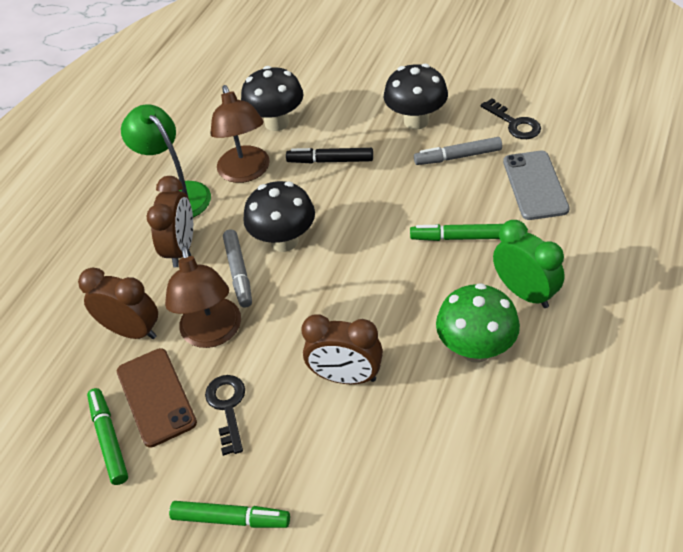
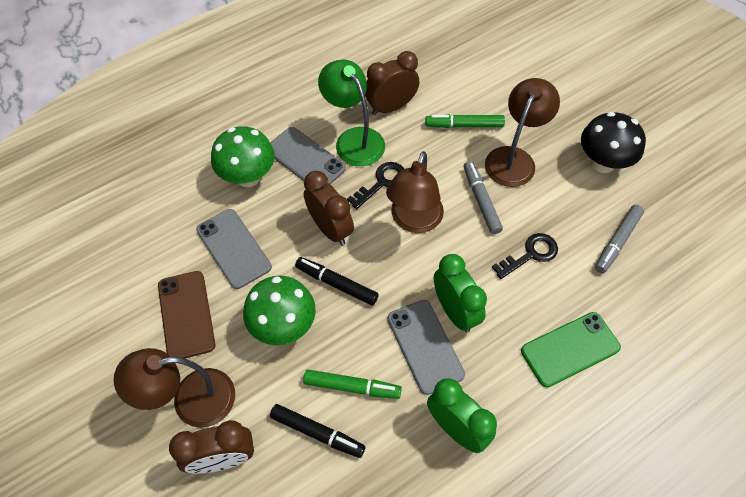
black marker: 1 -> 2
black mushroom: 3 -> 1
brown lamp: 2 -> 3
green clock: 1 -> 2
green marker: 3 -> 2
green mushroom: 1 -> 2
green phone: 0 -> 1
grey phone: 1 -> 3

